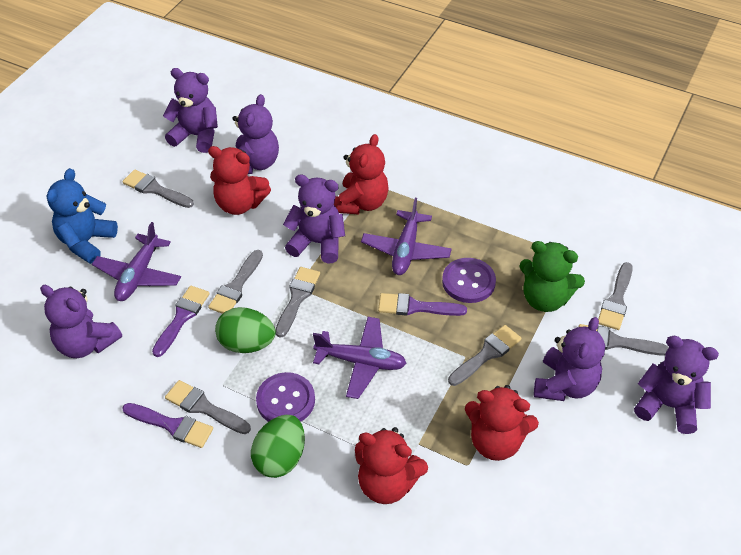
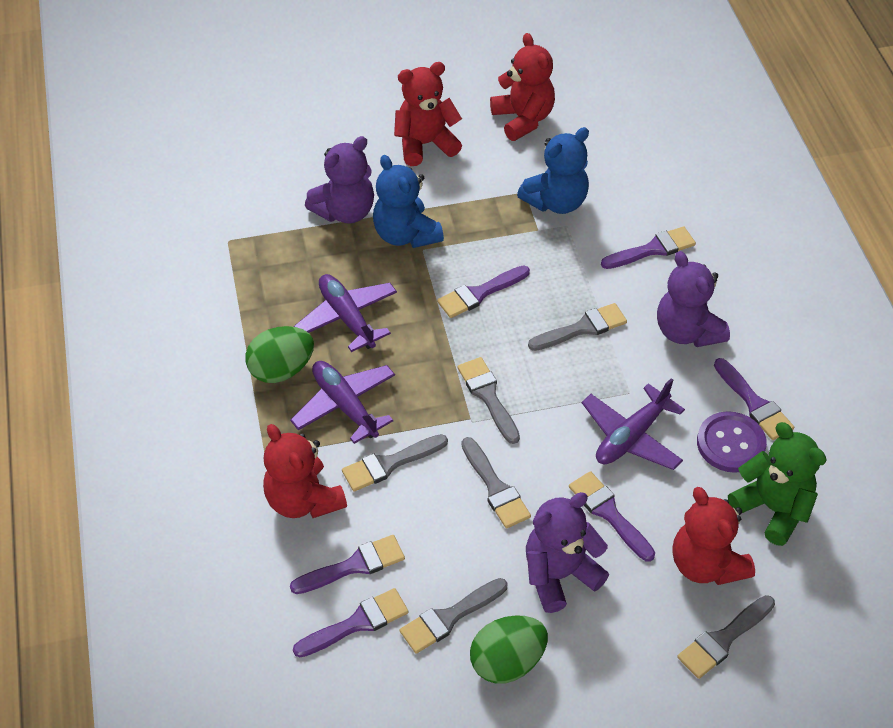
blue teddy bear: 1 -> 2
grey brush: 7 -> 6
purple brush: 3 -> 6
purple button: 2 -> 1
purple teddy bear: 6 -> 3

